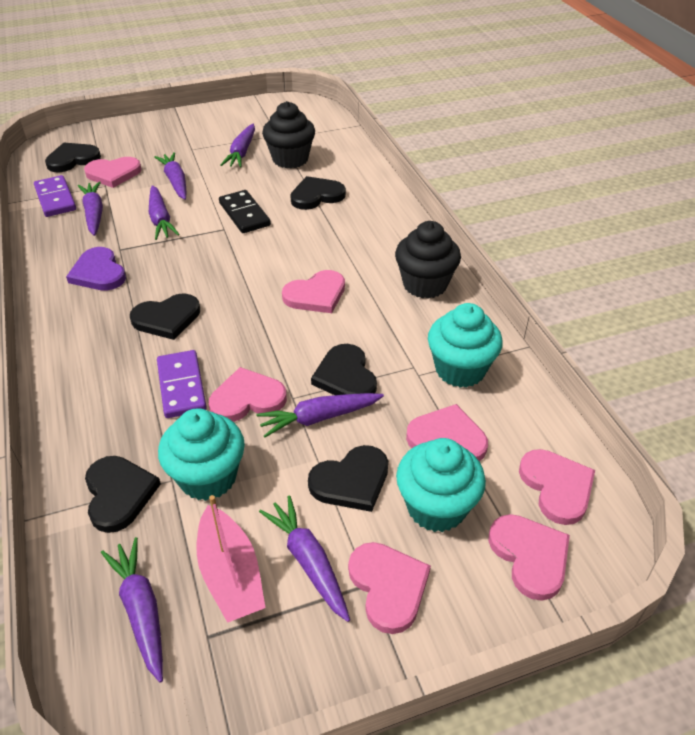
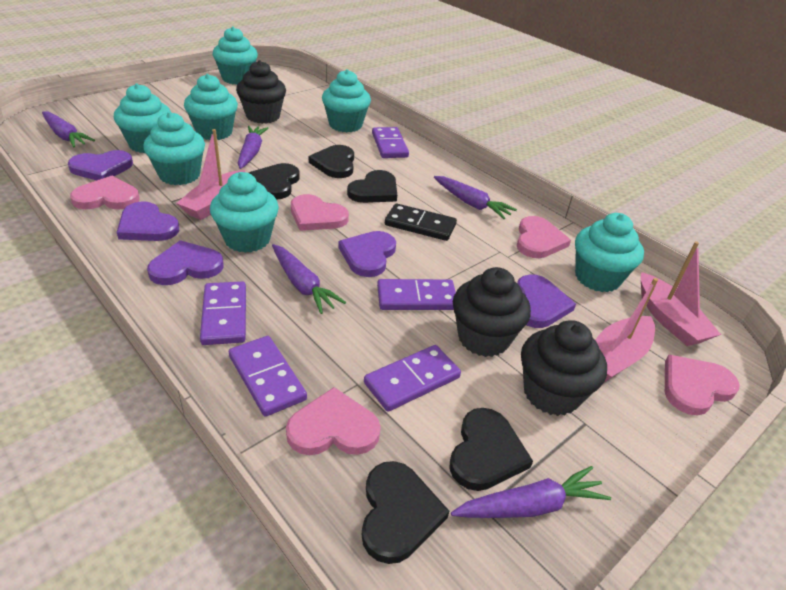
black cupcake: 2 -> 3
black heart: 6 -> 5
pink boat: 1 -> 3
pink heart: 7 -> 5
purple carrot: 7 -> 5
purple domino: 2 -> 5
purple heart: 1 -> 5
turquoise cupcake: 3 -> 7

